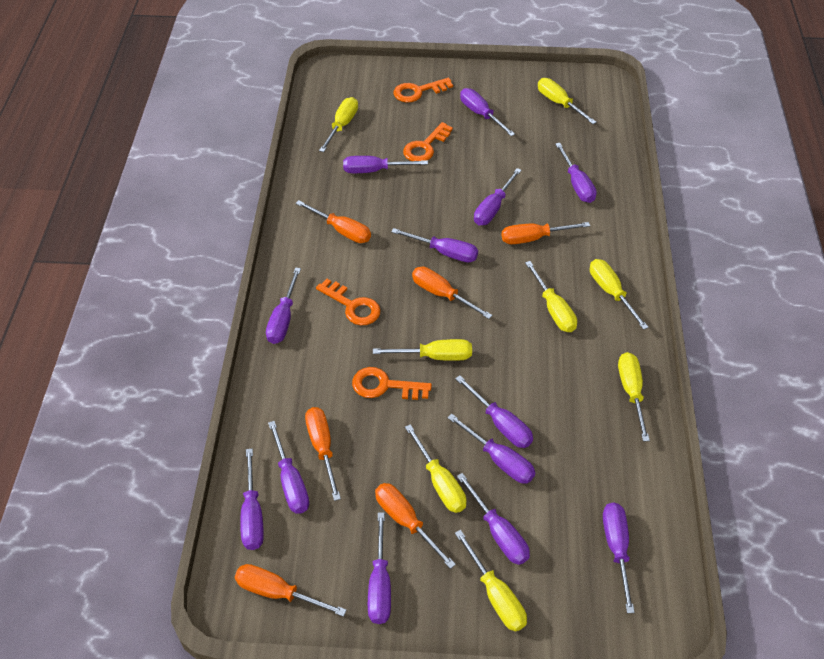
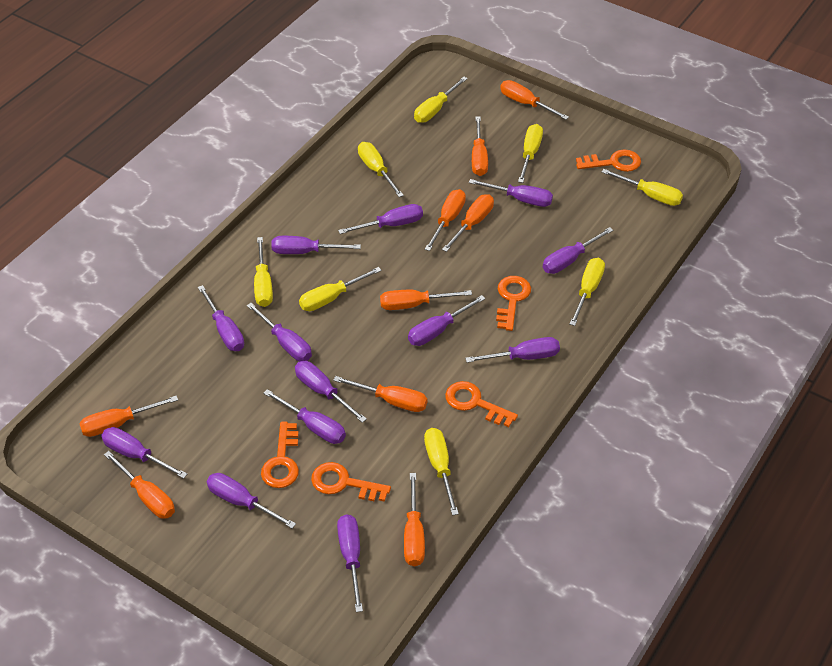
orange key: 4 -> 5
orange screwdriver: 6 -> 9

